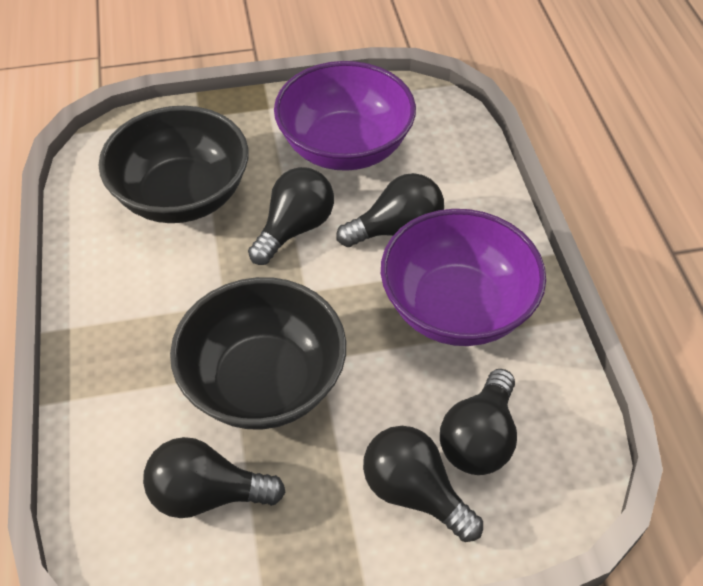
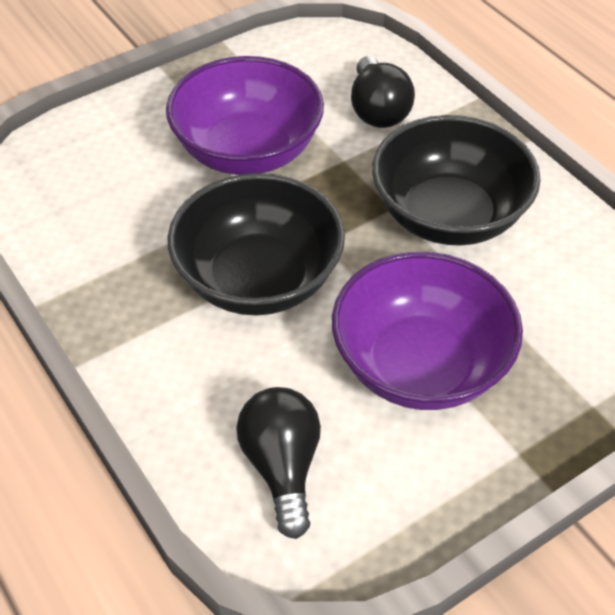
black light bulb: 5 -> 2

